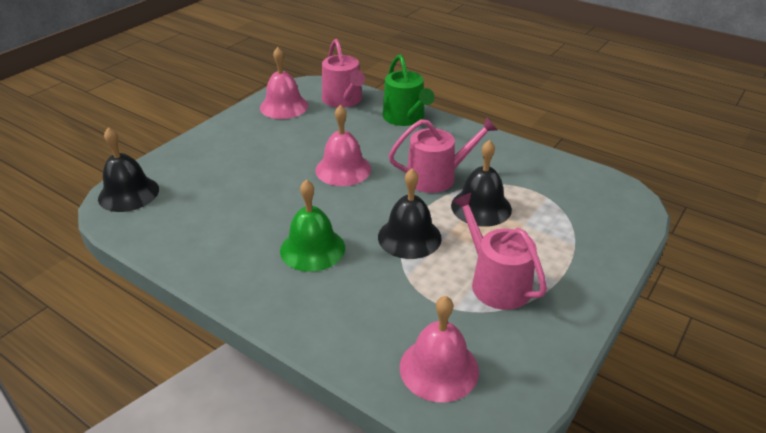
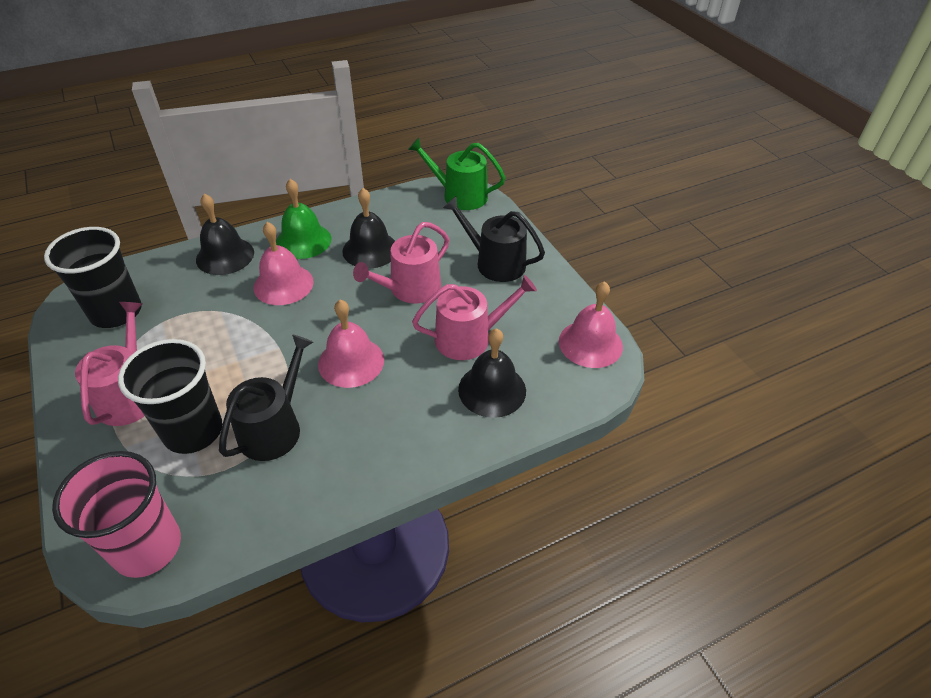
black cup: 0 -> 2
black watering can: 0 -> 2
pink cup: 0 -> 1

